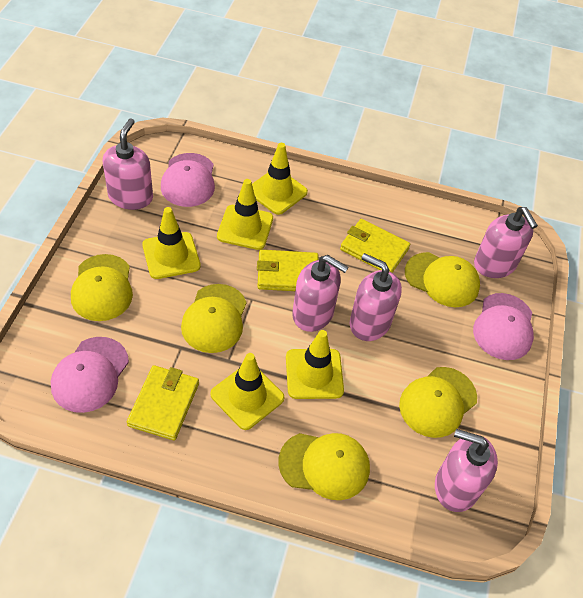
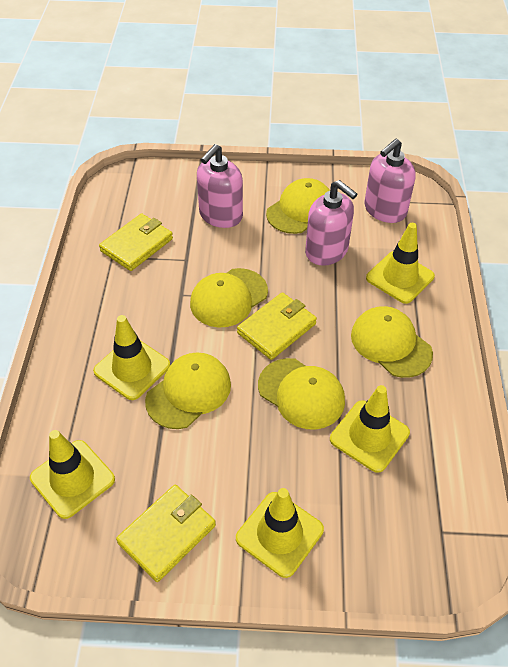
pink cap: 3 -> 0
pink soap dispenser: 5 -> 3

